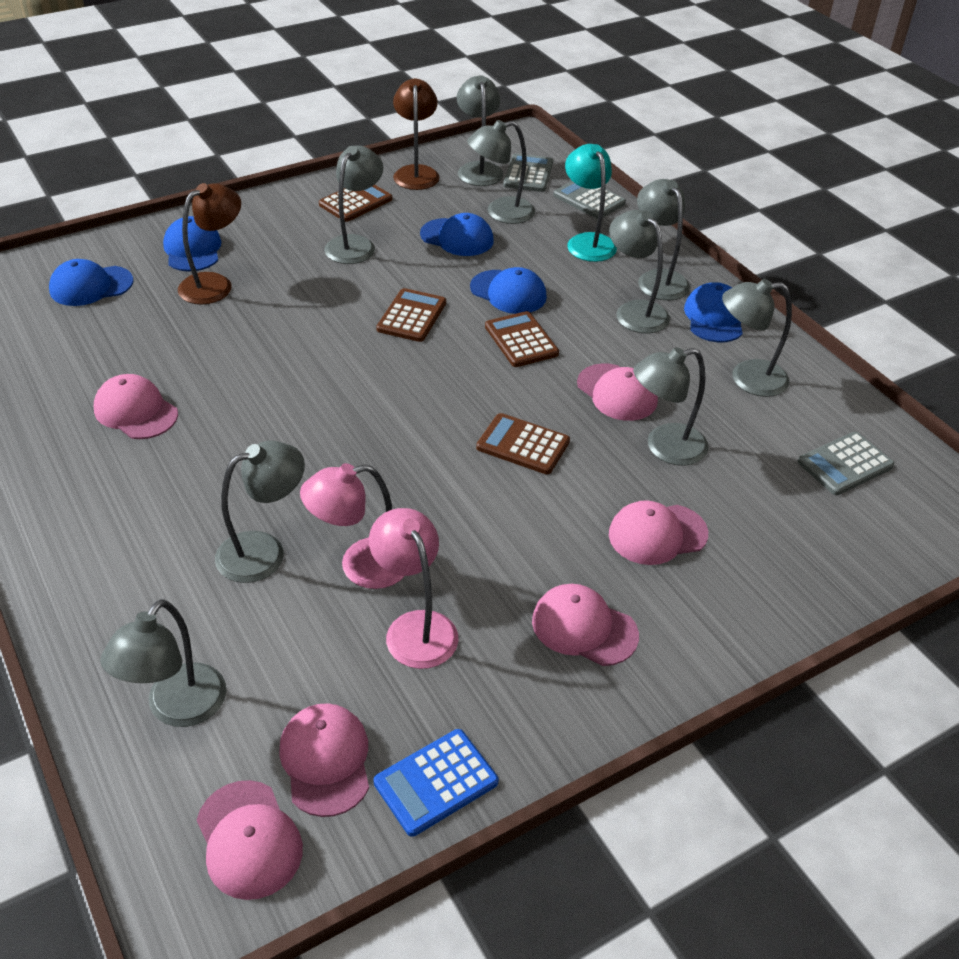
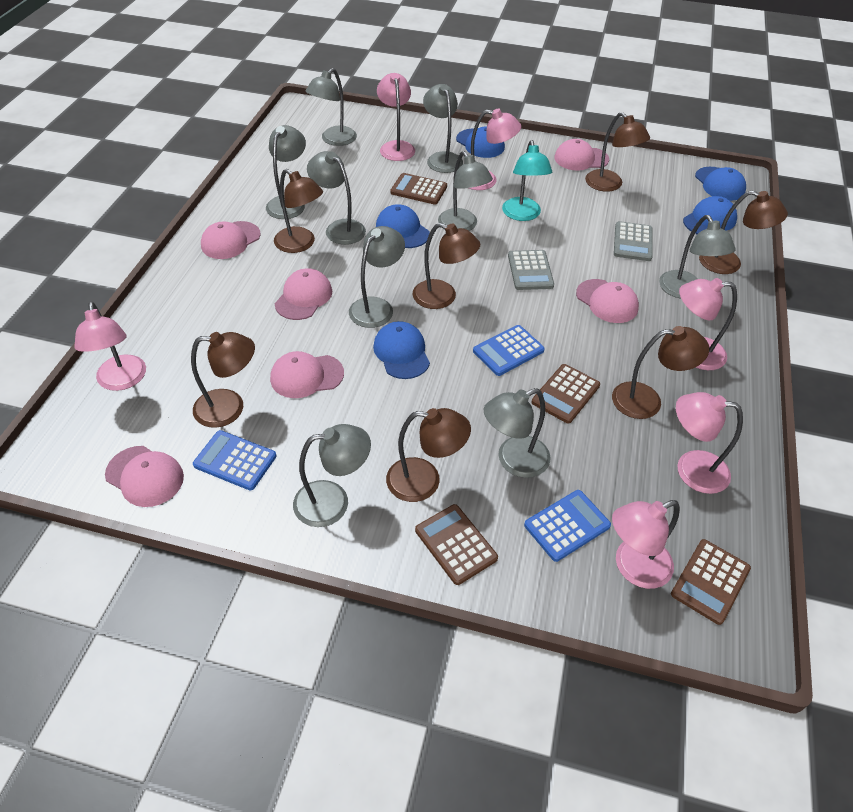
blue calculator: 1 -> 3
brown lamp: 2 -> 7
grey calculator: 3 -> 2
pink lamp: 2 -> 6

